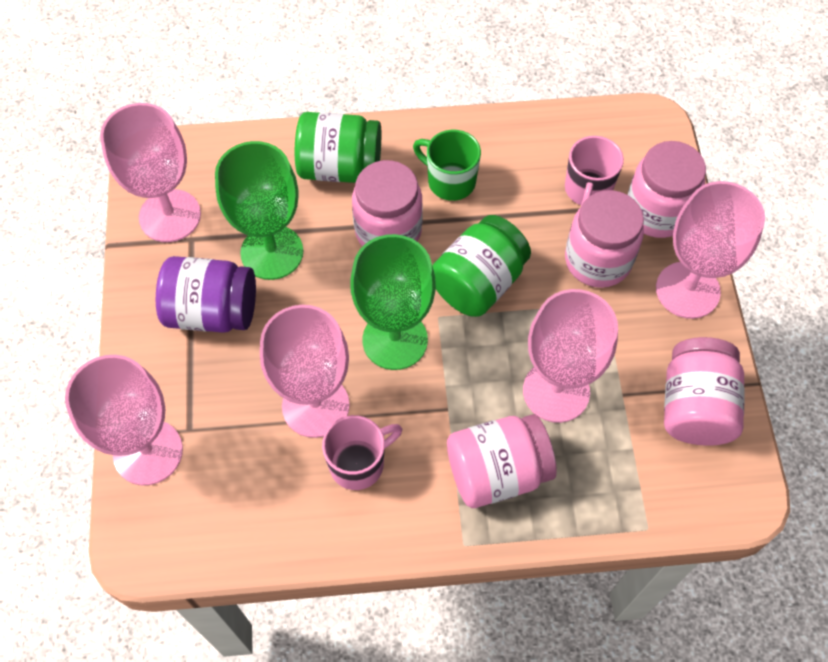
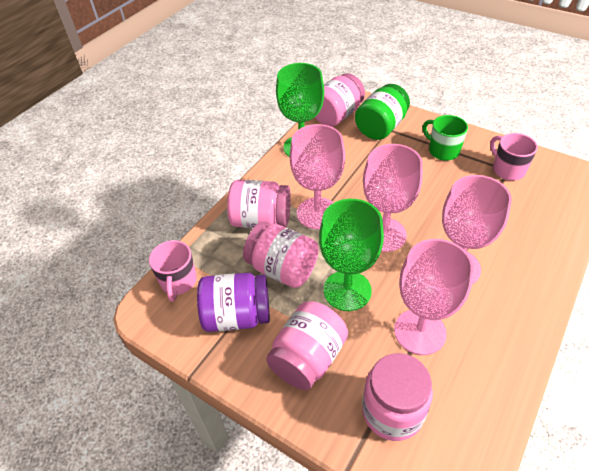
green jar: 2 -> 1
pink goblet: 5 -> 4

